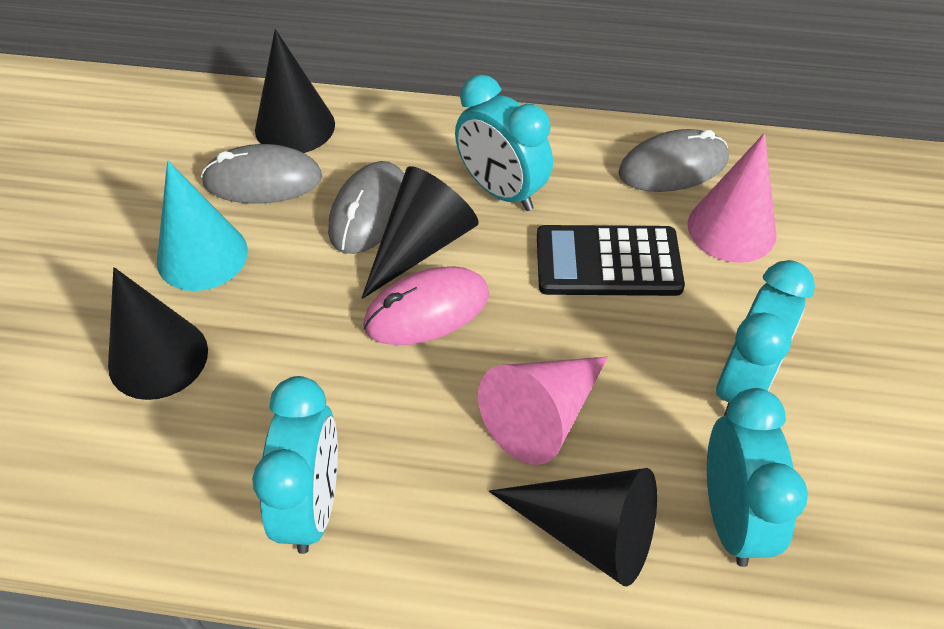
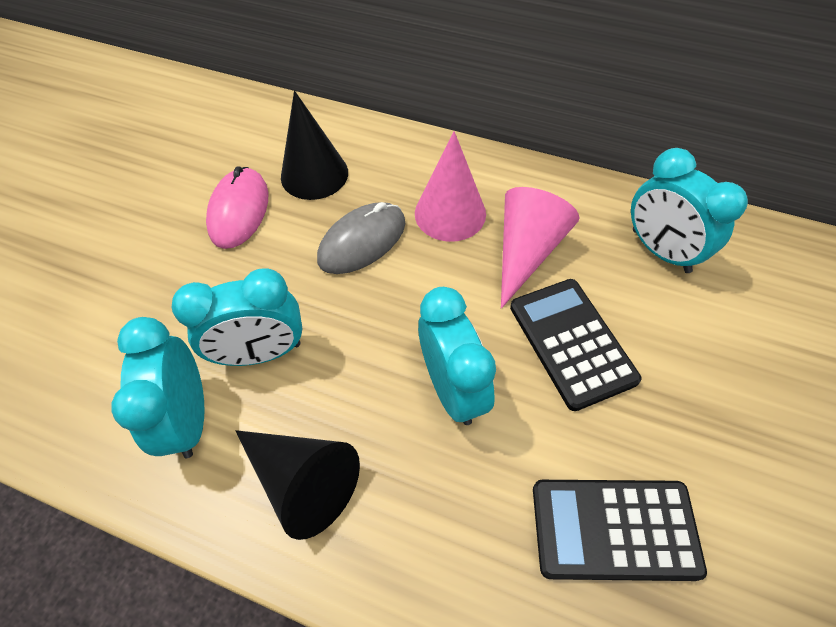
black calculator: 1 -> 2
black cone: 4 -> 2
grey mouse: 3 -> 1
turquoise cone: 1 -> 0

